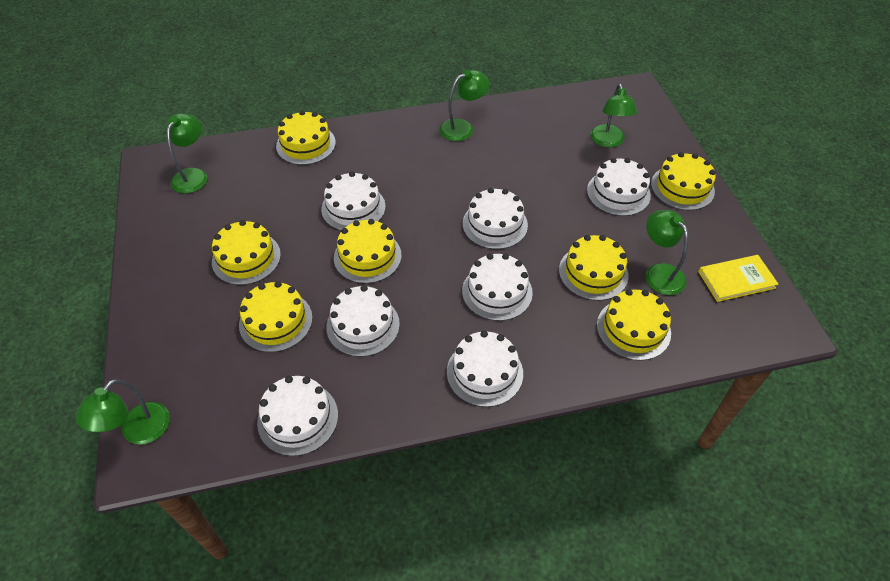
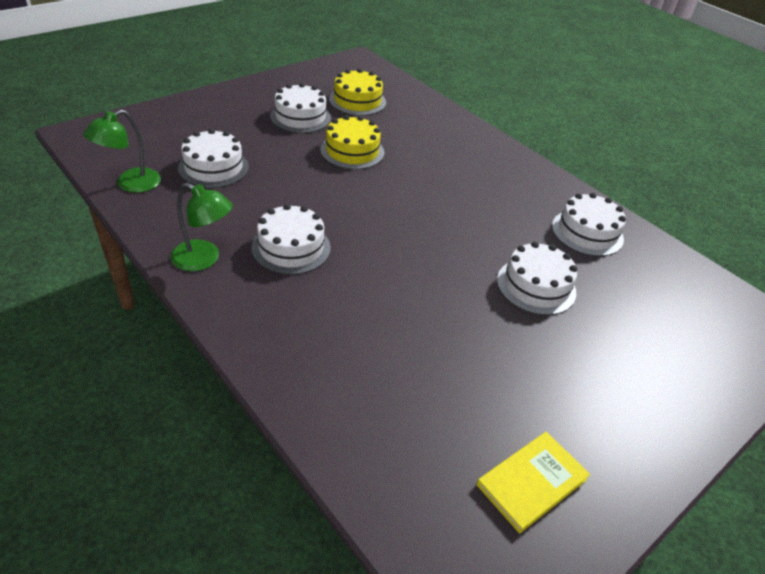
green lamp: 5 -> 2
white cake: 7 -> 5
yellow cake: 7 -> 2

